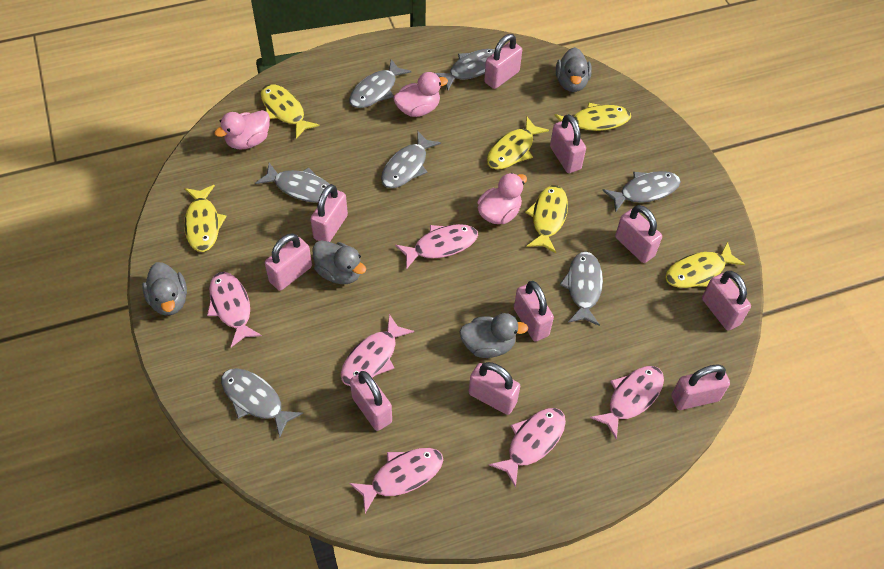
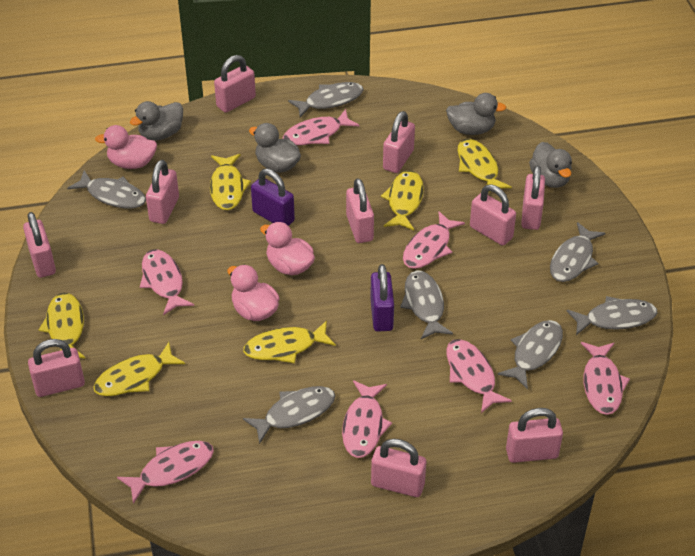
pink fish: 6 -> 7
purple padlock: 0 -> 2

